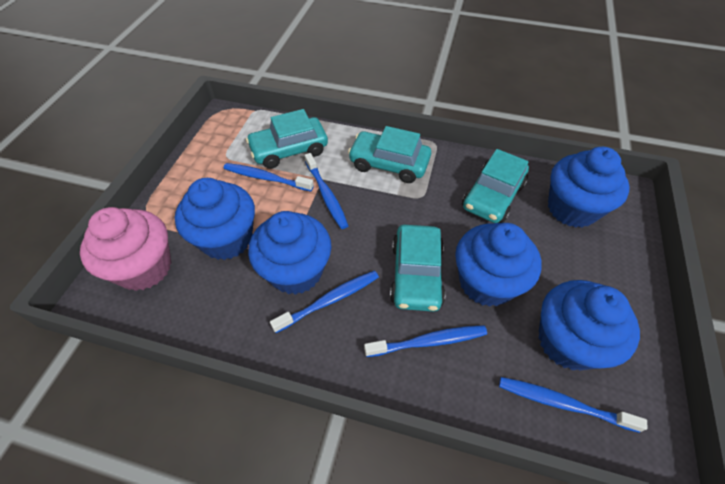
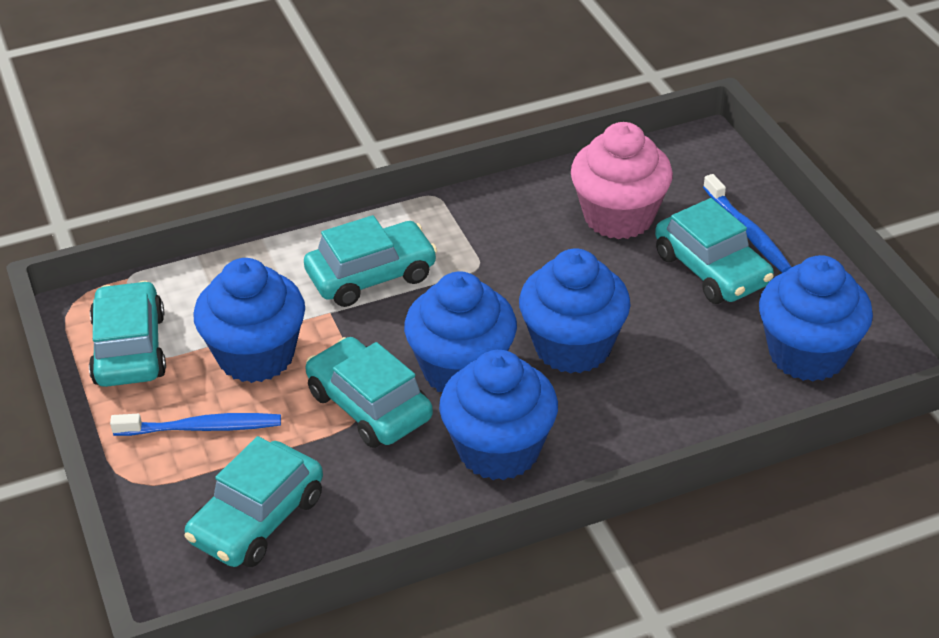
blue toothbrush: 5 -> 2
turquoise car: 4 -> 5

